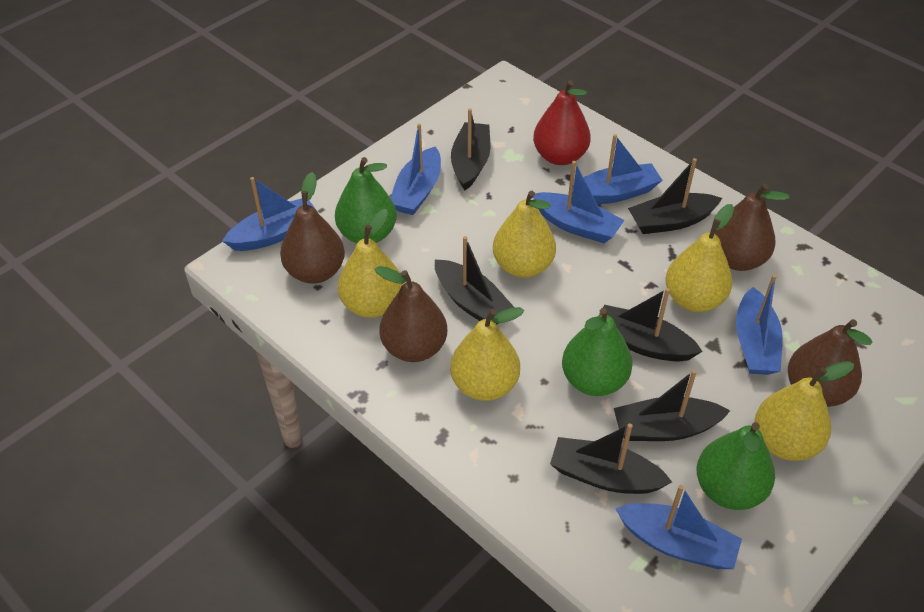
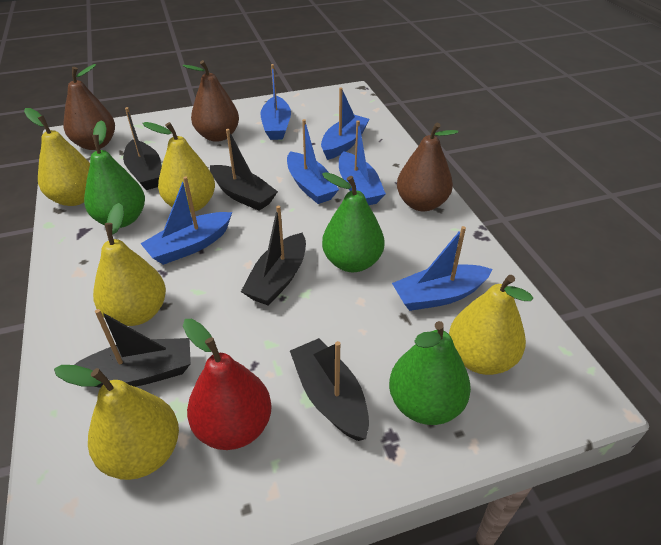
black boat: 6 -> 5
brown pear: 4 -> 3

